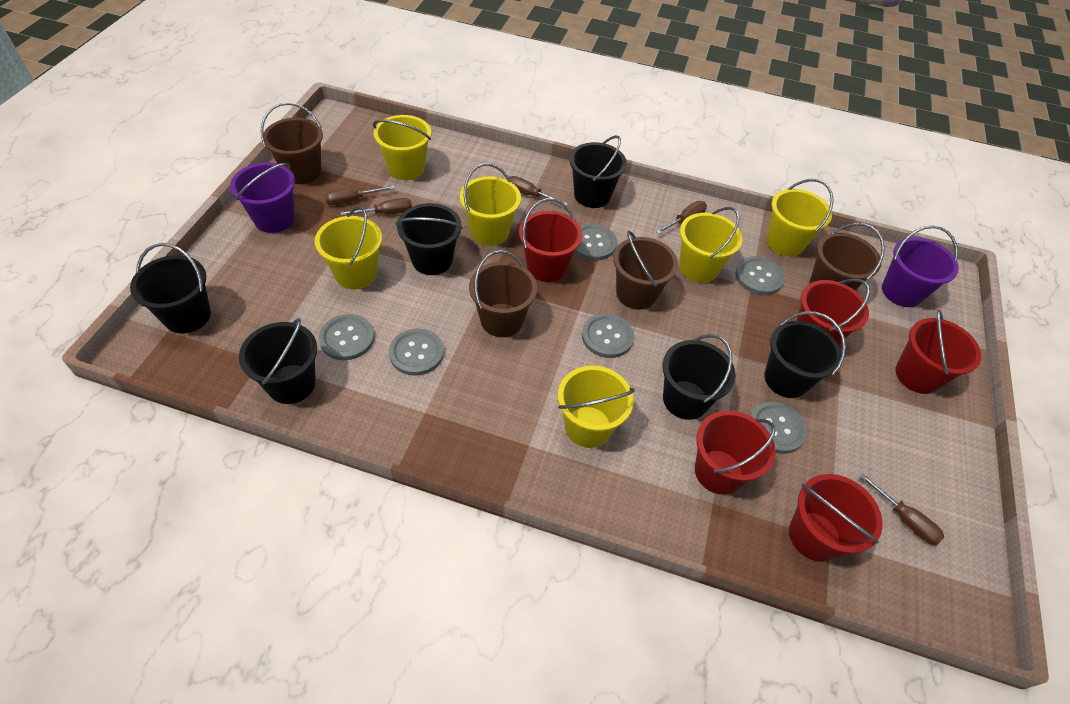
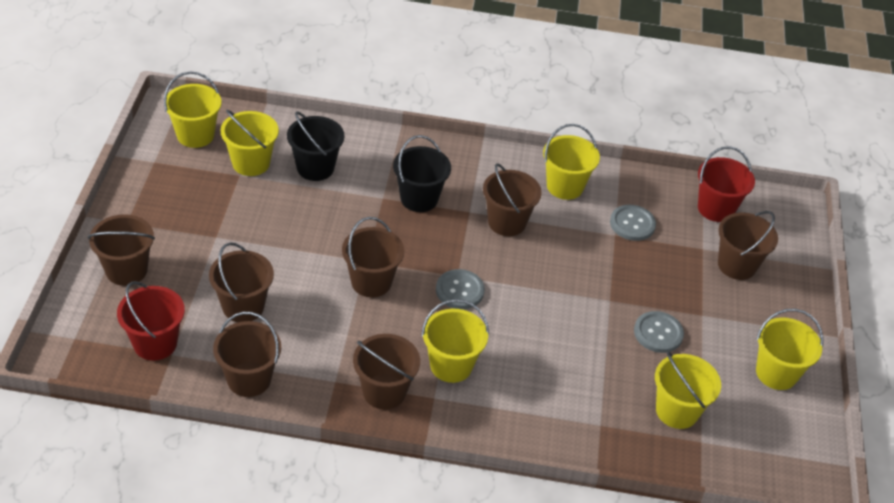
black bucket: 6 -> 2
brown bucket: 4 -> 7
brown screwdriver: 5 -> 0
grey button: 6 -> 3
purple bucket: 2 -> 0
red bucket: 5 -> 2

